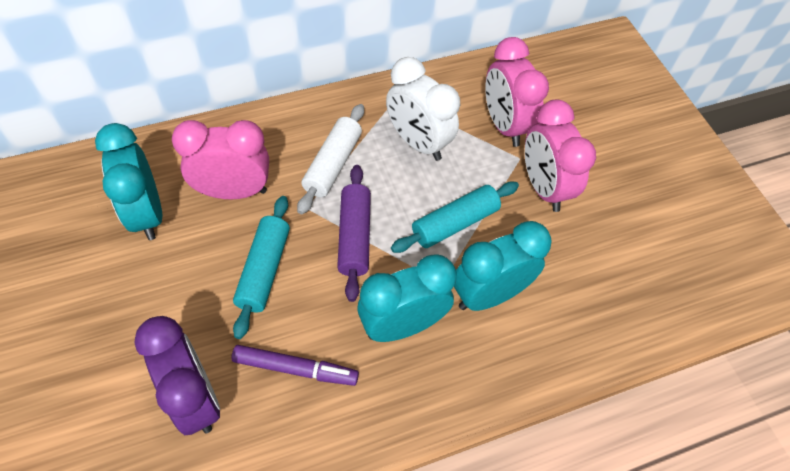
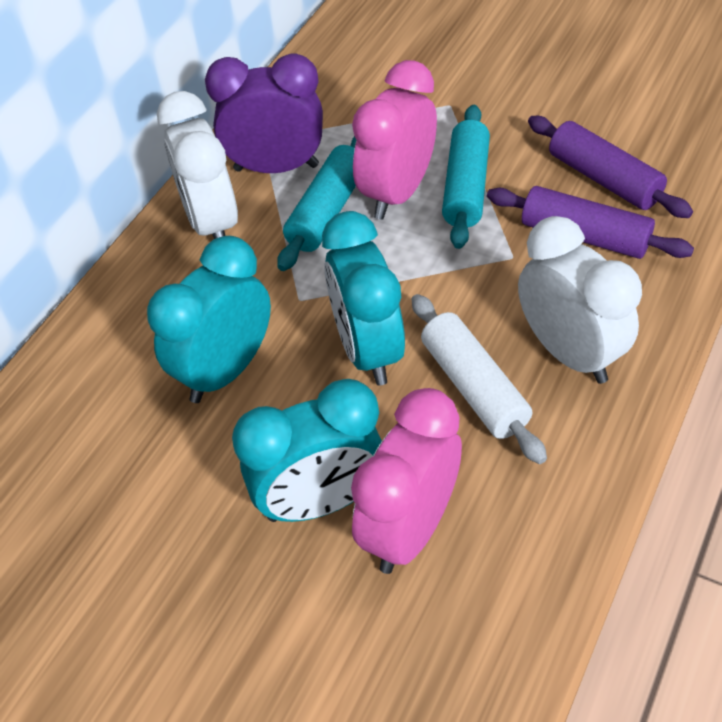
pink clock: 3 -> 2
purple marker: 1 -> 0
purple rolling pin: 1 -> 2
white clock: 1 -> 2

